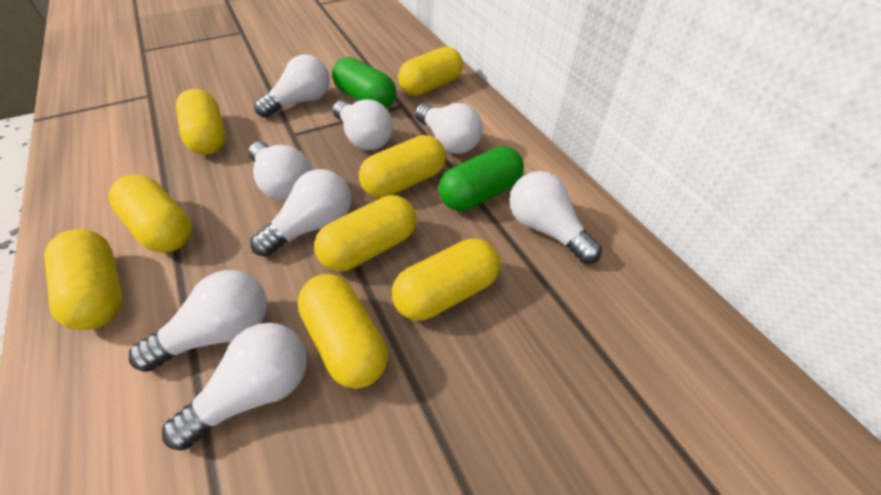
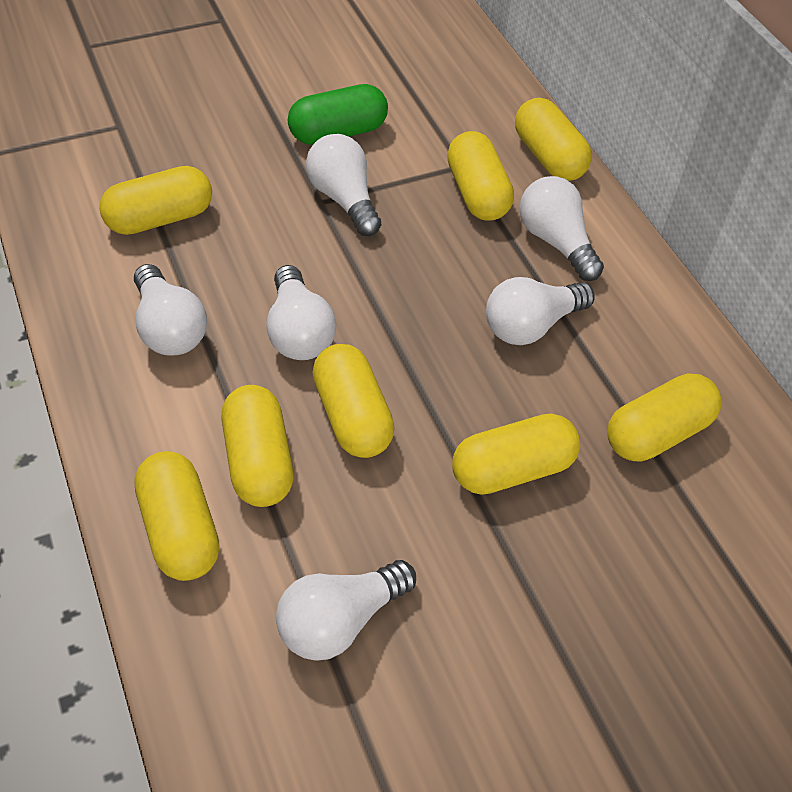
green capsule: 2 -> 1
white light bulb: 8 -> 6

